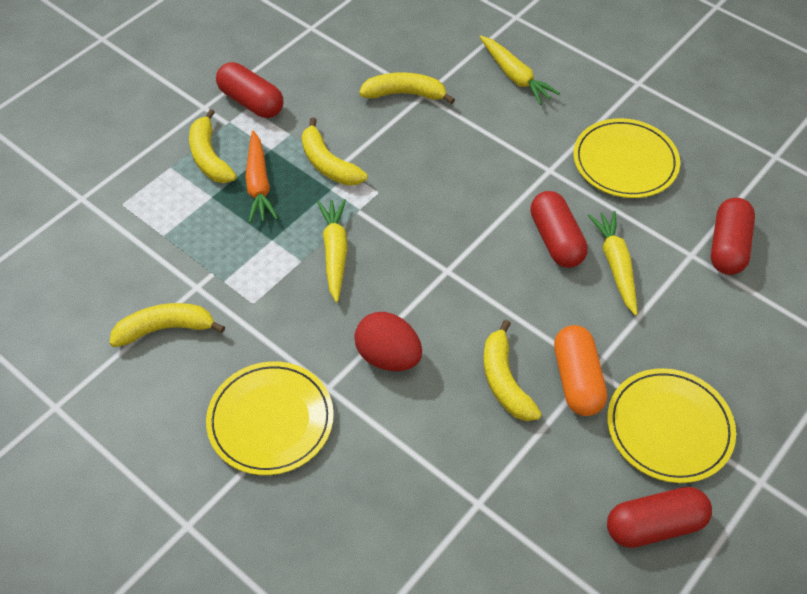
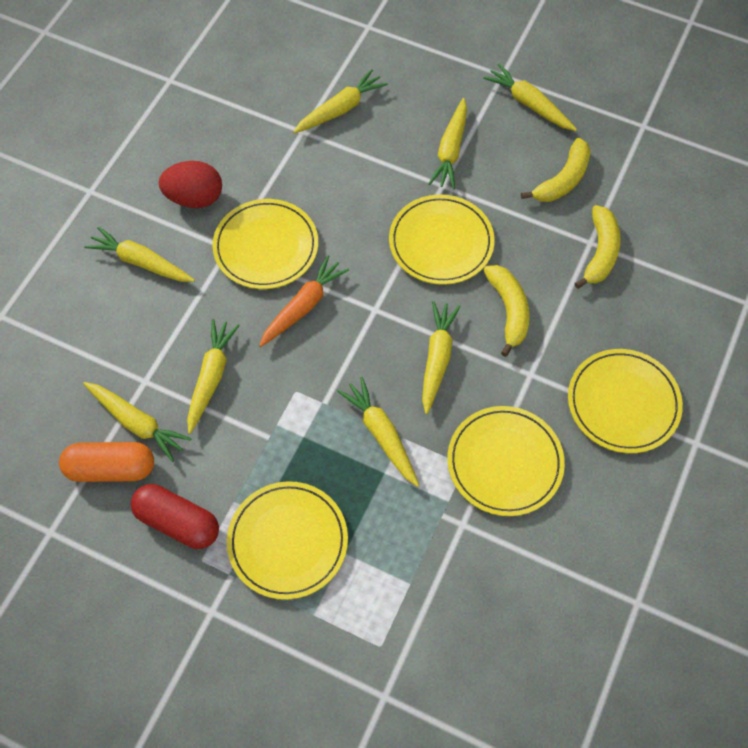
red capsule: 4 -> 1
yellow banana: 5 -> 3
yellow carrot: 3 -> 8
yellow plate: 3 -> 5

